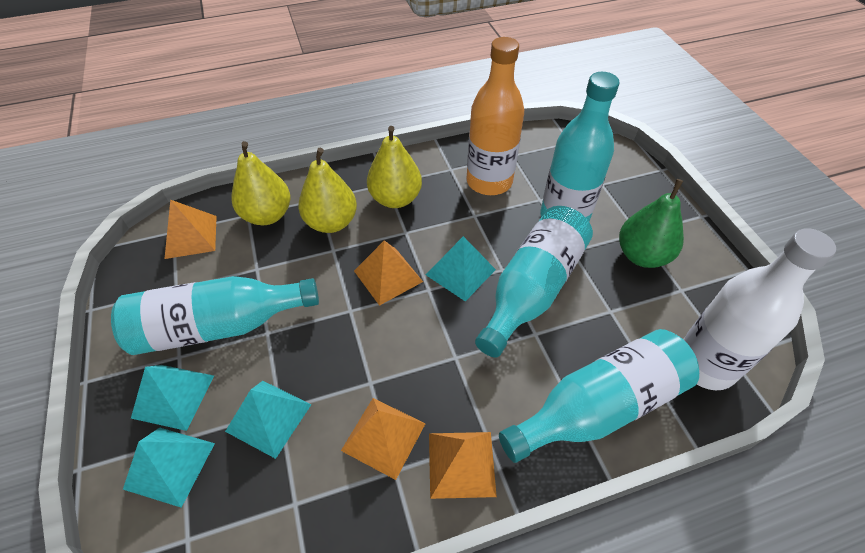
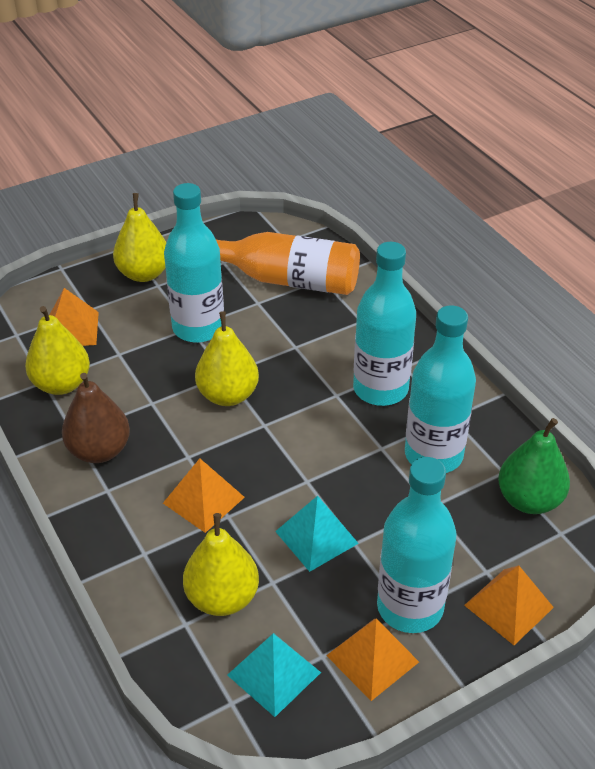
brown pear: 0 -> 1
turquoise pyramid: 4 -> 2
white bottle: 1 -> 0
yellow pear: 3 -> 4

